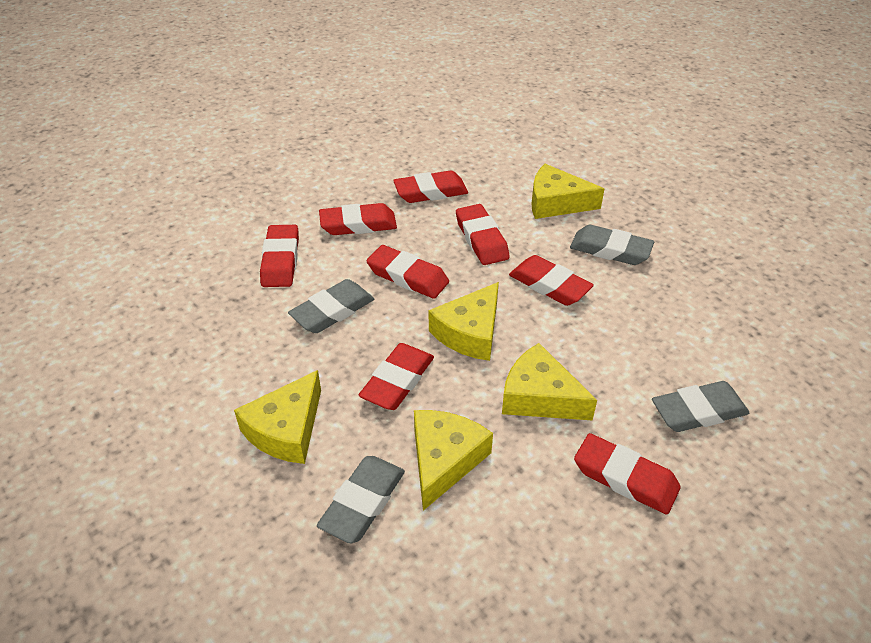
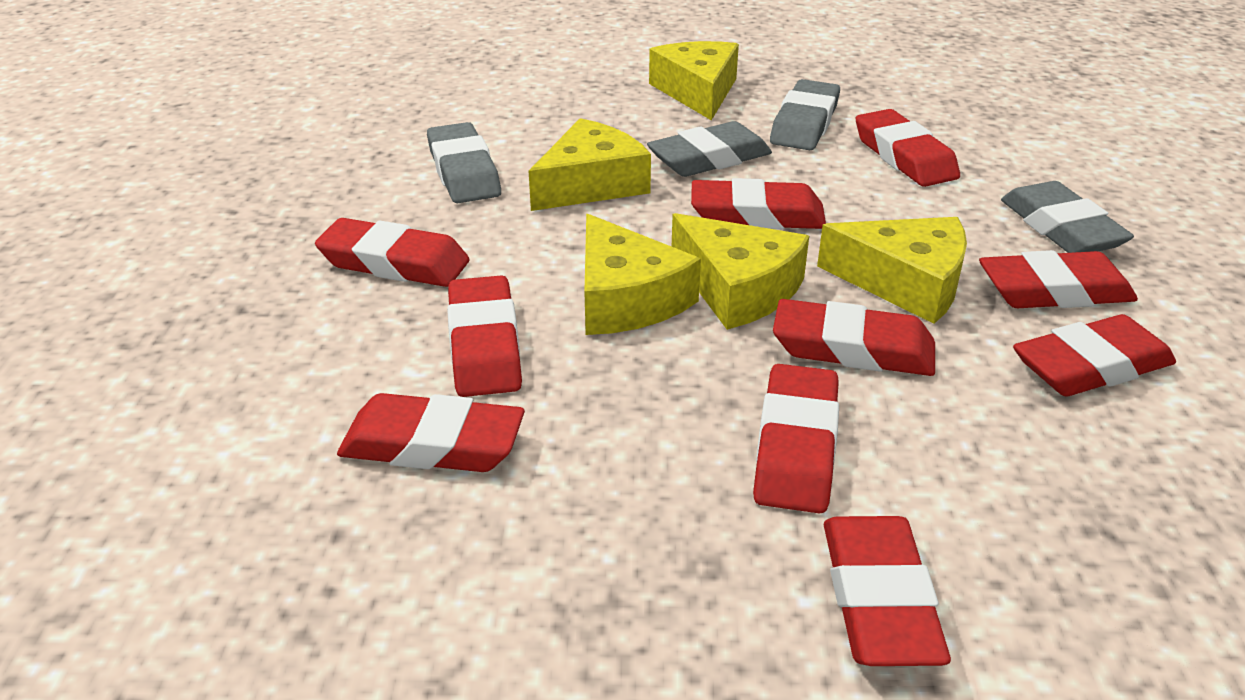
red eraser: 8 -> 10

